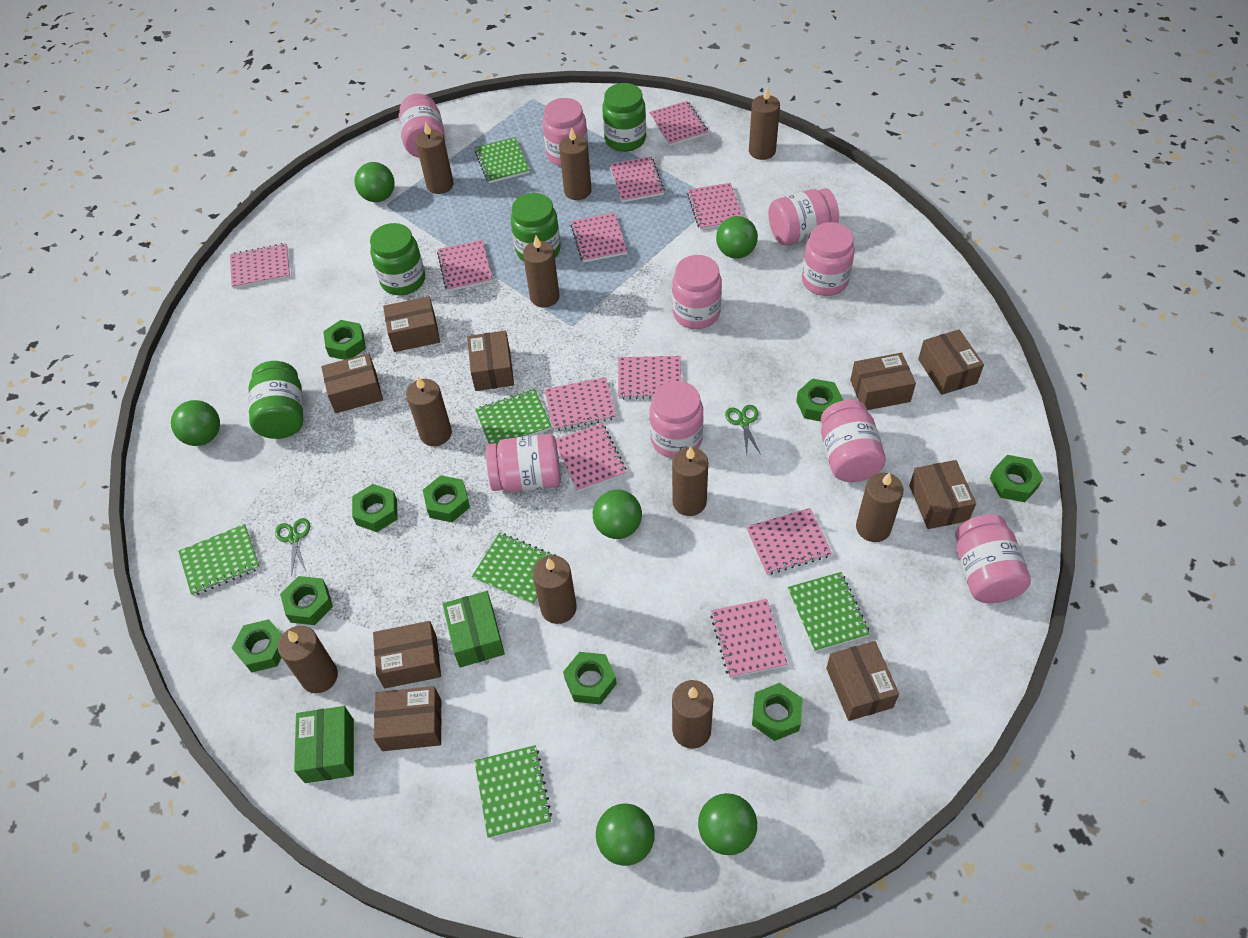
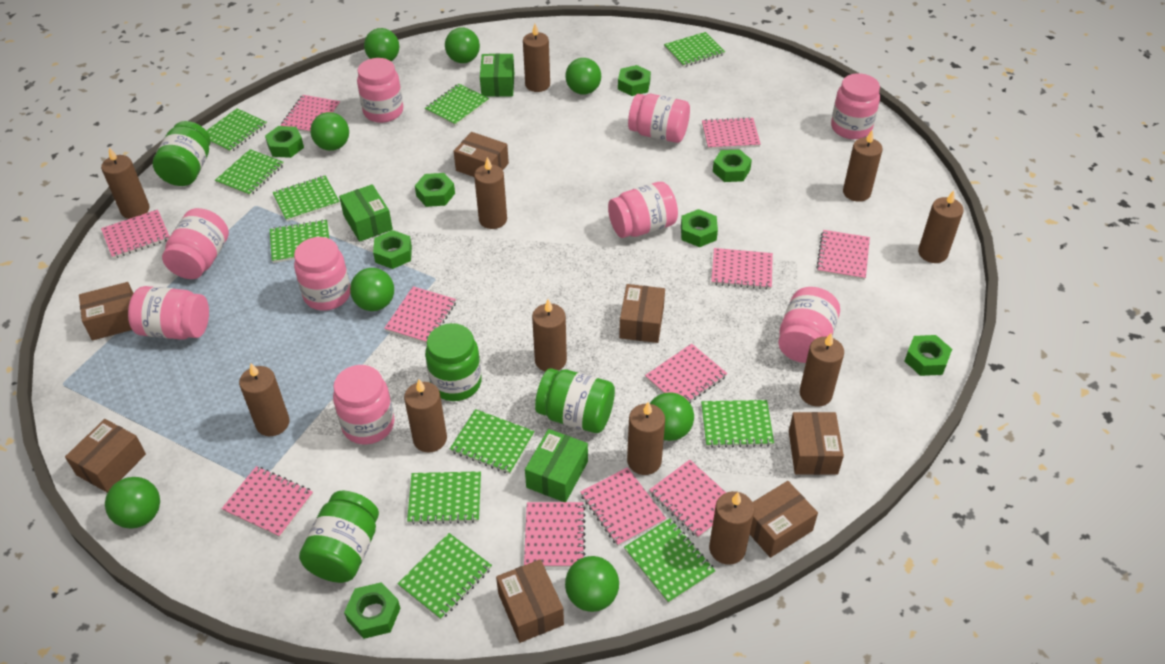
brown box: 9 -> 7
brown candle: 10 -> 11
green ball: 6 -> 8
green box: 2 -> 3
green notebook: 6 -> 11
green nut: 9 -> 8
green scissors: 2 -> 0

